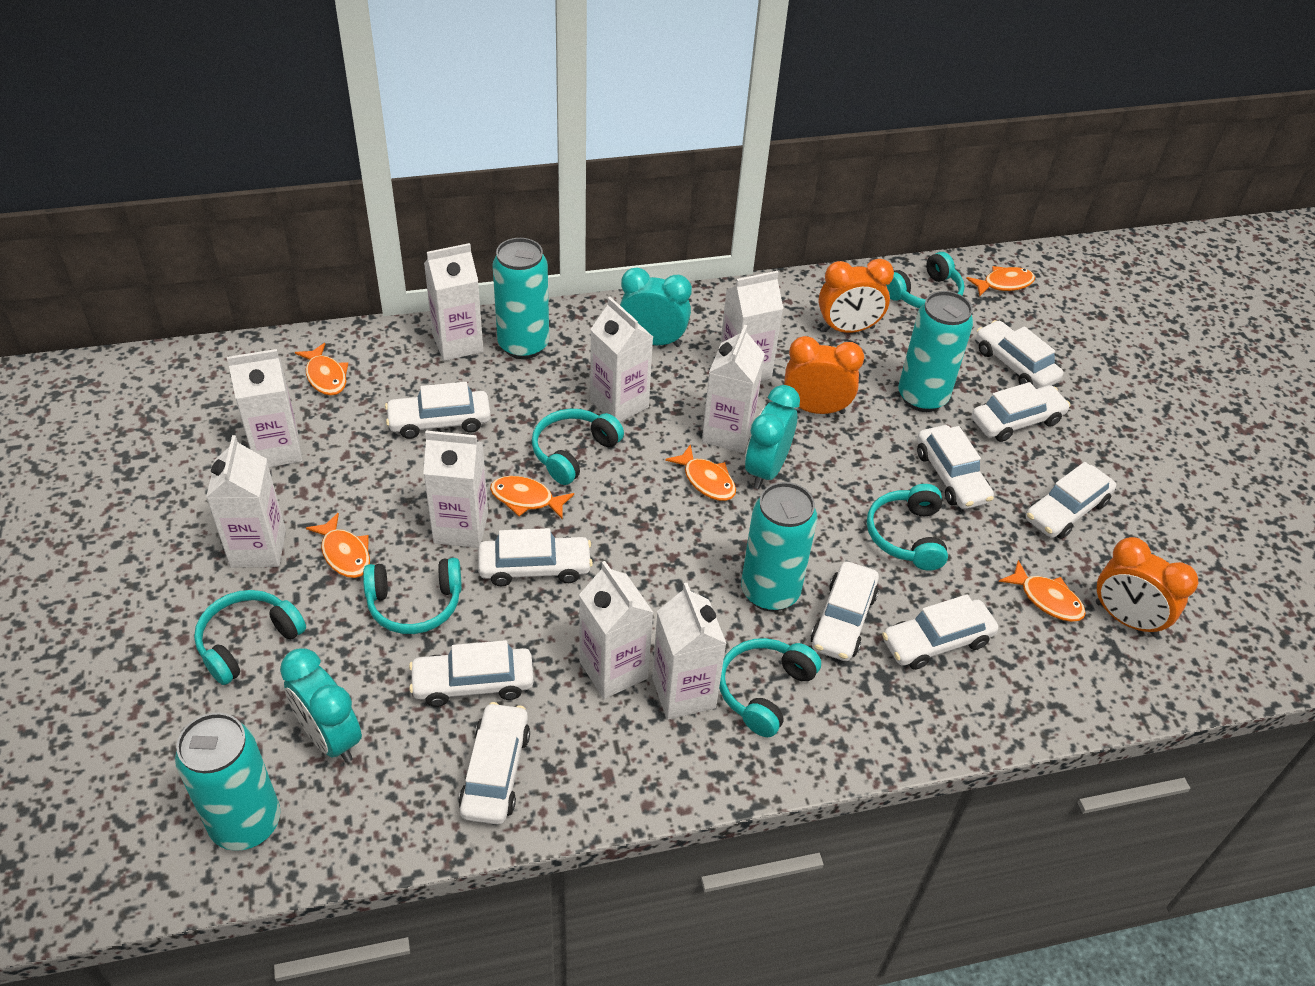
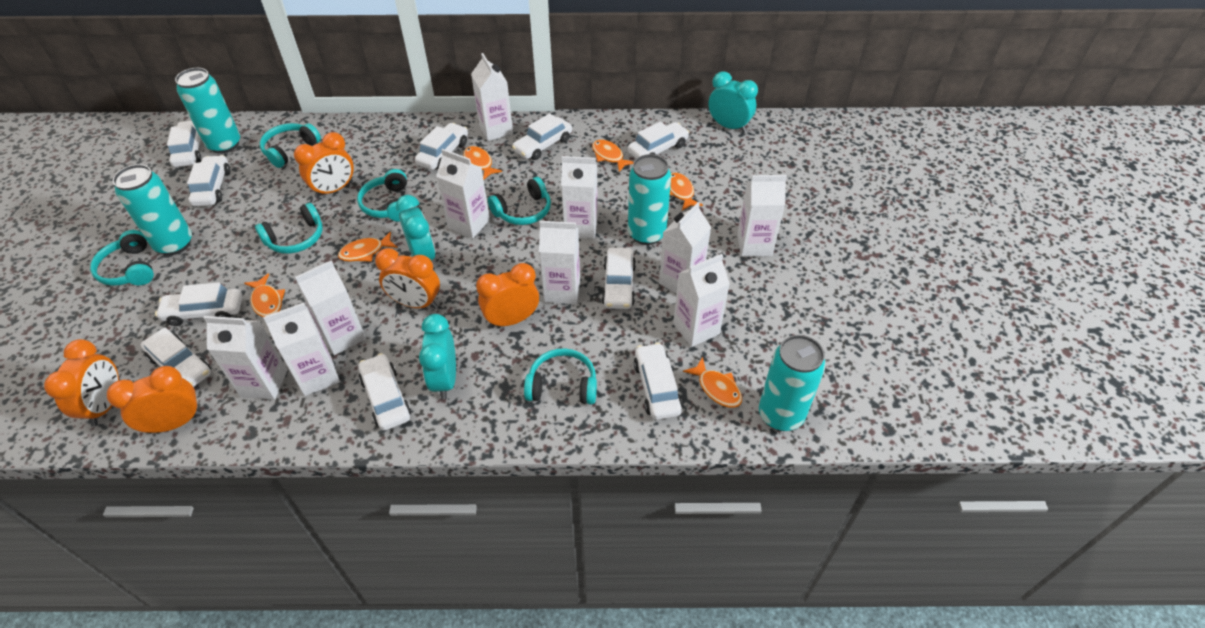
orange clock: 3 -> 5
white carton: 9 -> 10

